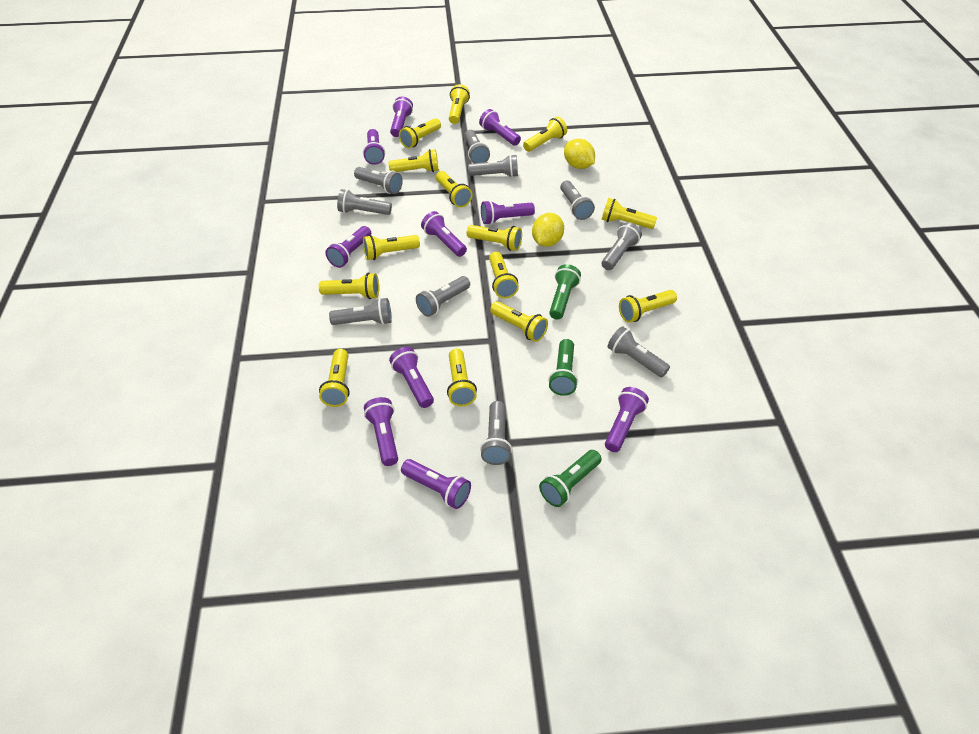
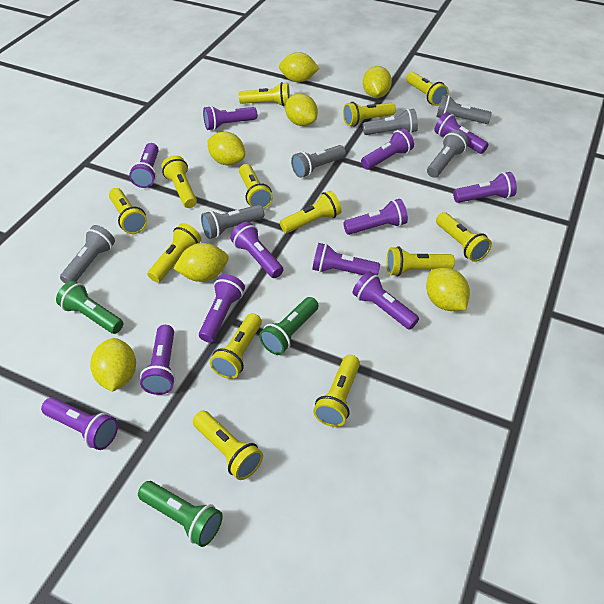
grey flashlight: 10 -> 6
purple flashlight: 10 -> 12
yellow flashlight: 14 -> 13
yellow lemon: 2 -> 7

